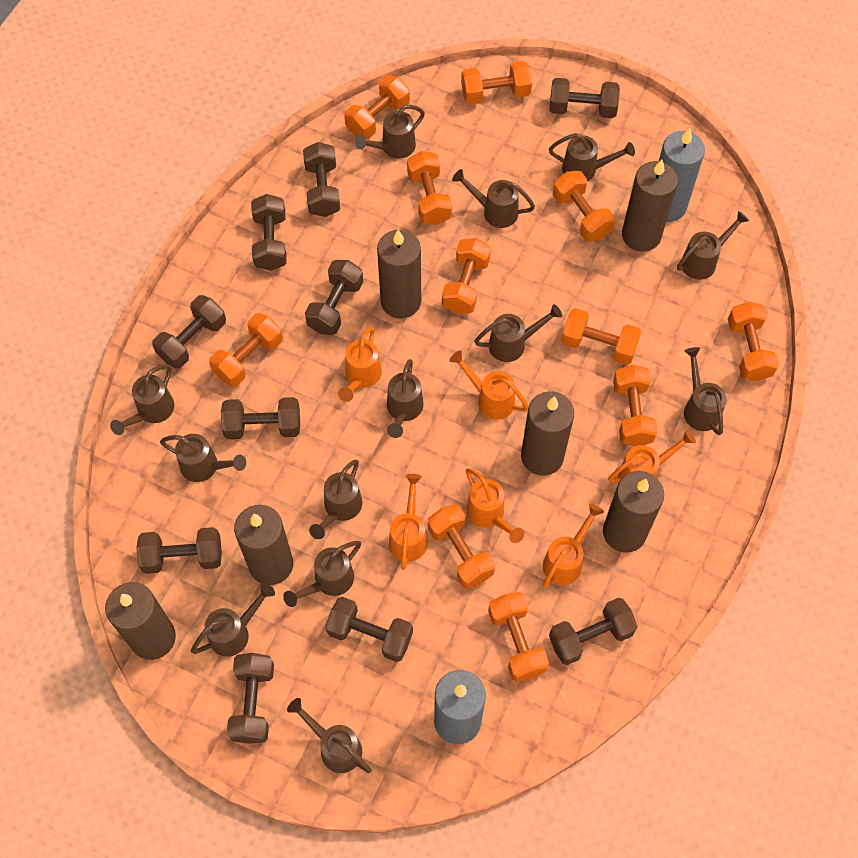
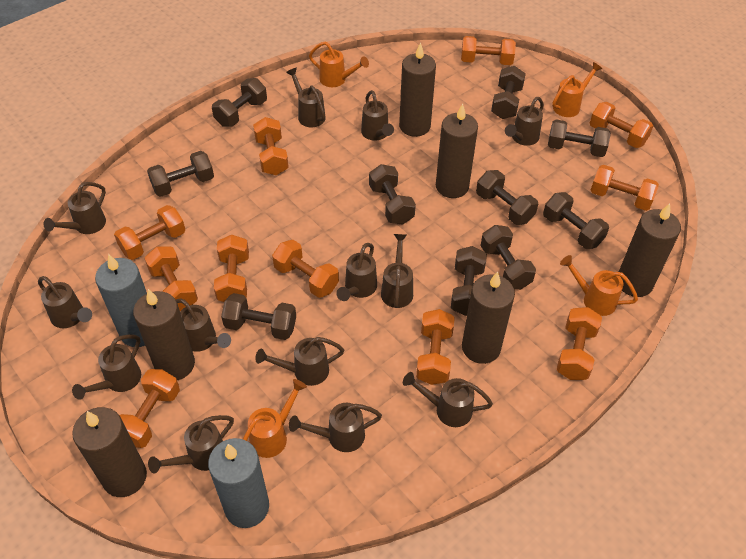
orange watering can: 6 -> 4

